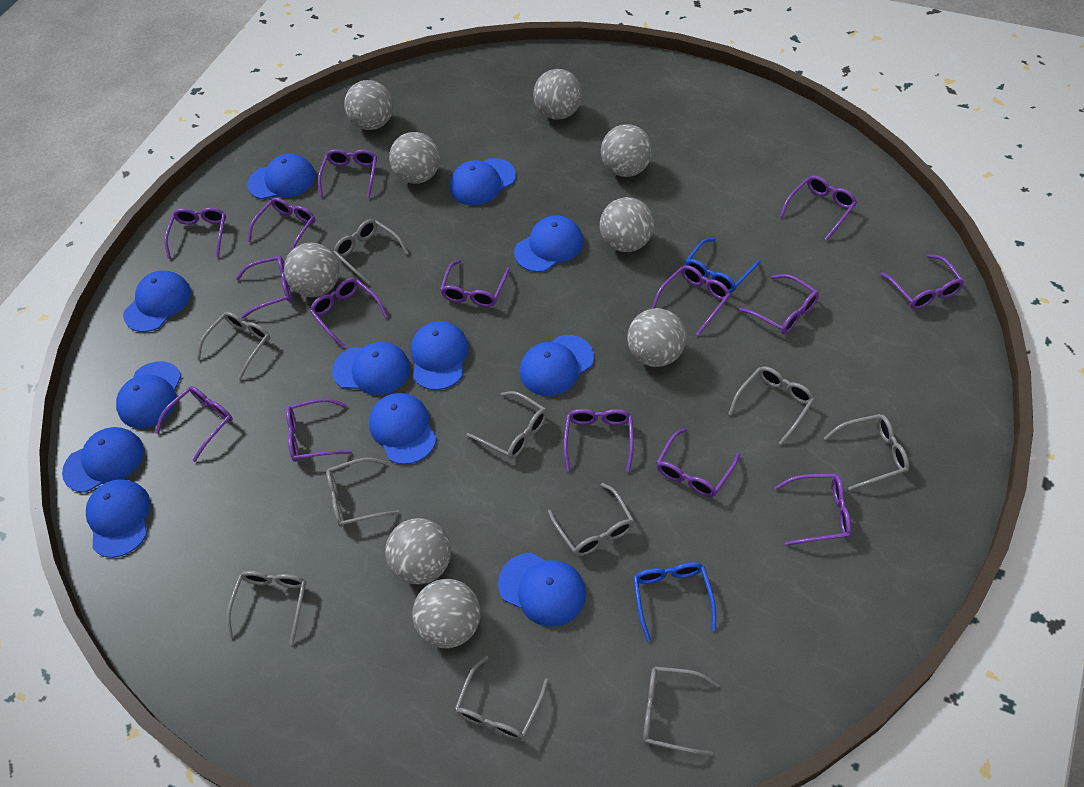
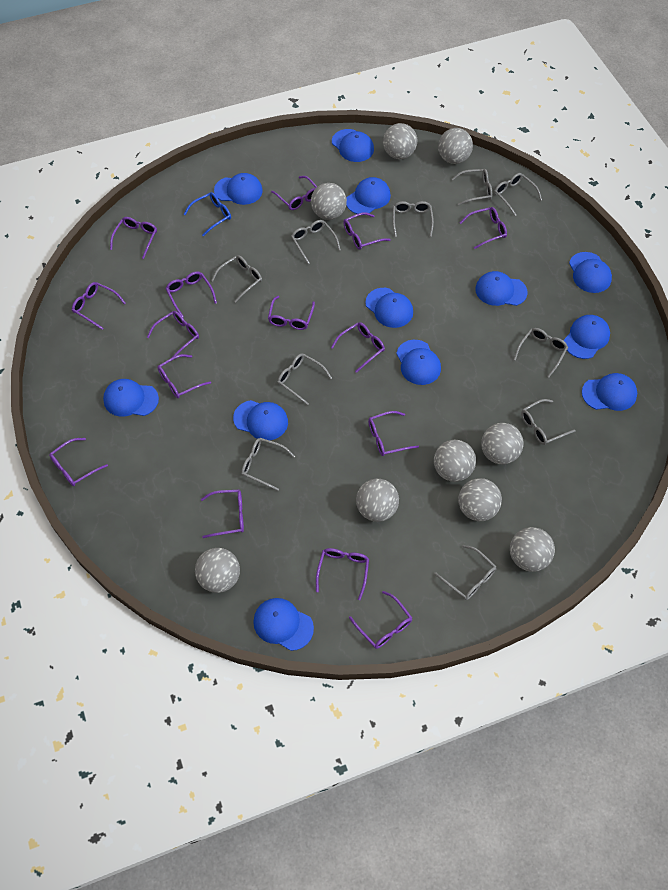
blue glasses: 2 -> 1

